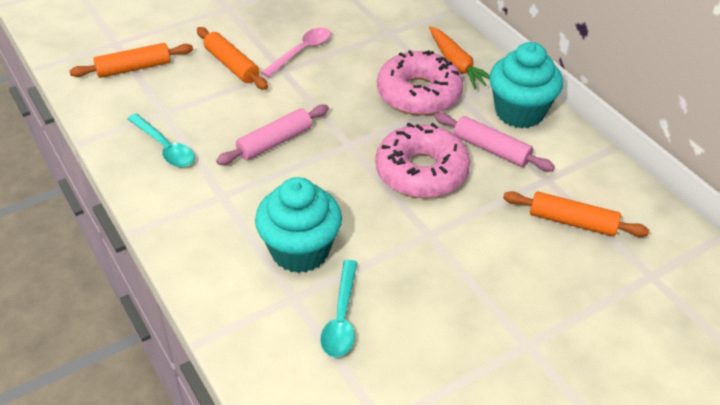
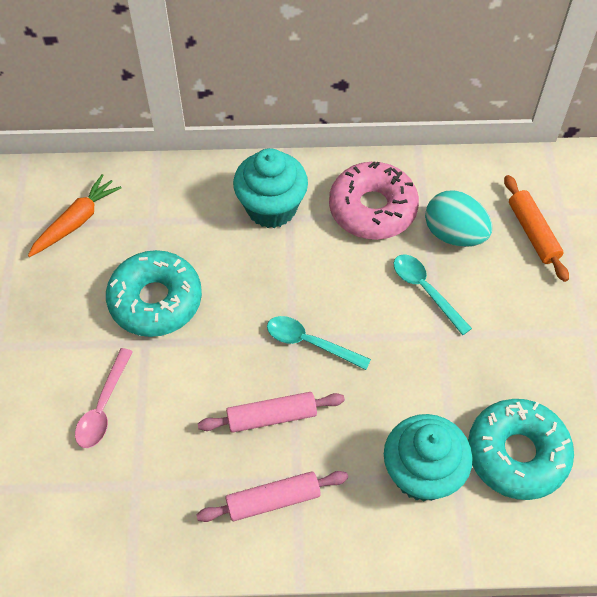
orange rolling pin: 3 -> 1
pink donut: 2 -> 1
turquoise donut: 0 -> 2
turquoise egg: 0 -> 1

